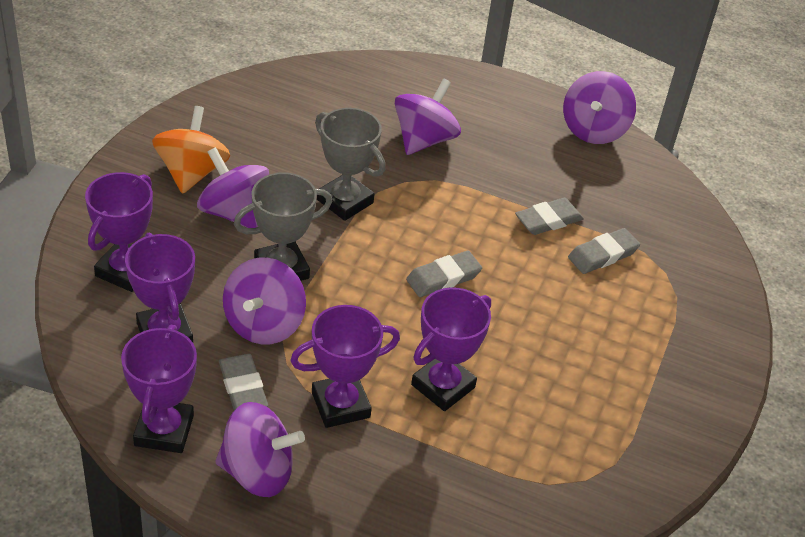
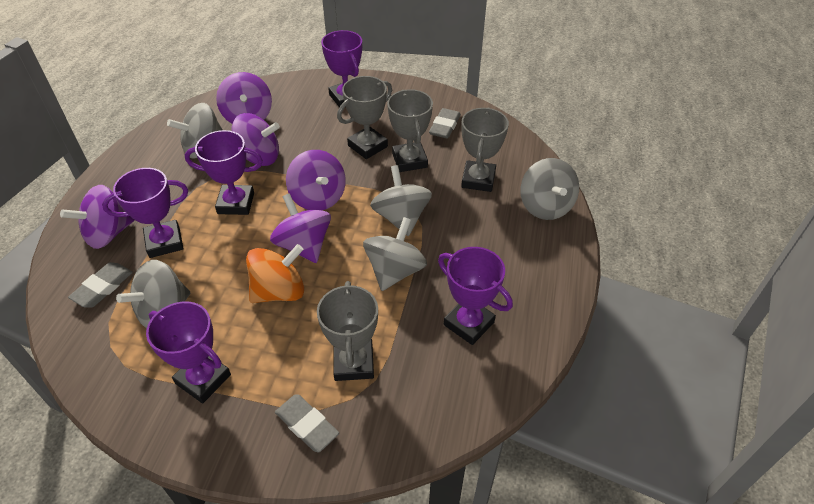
grey eraser: 4 -> 3
grey spinning top: 0 -> 5
grey trophy: 2 -> 4

